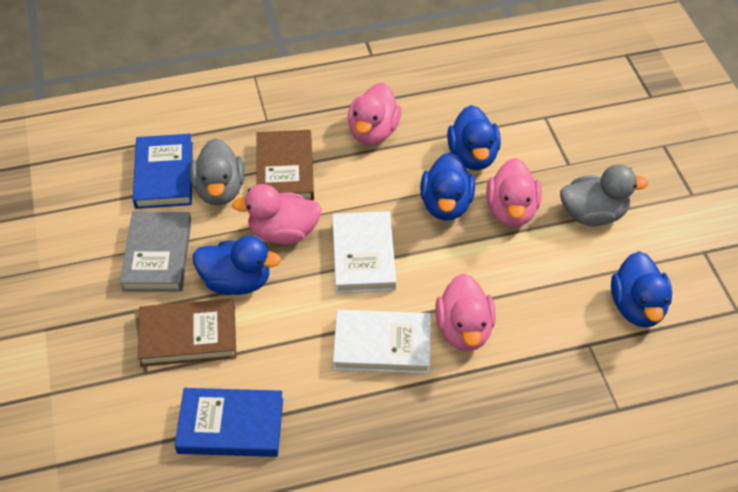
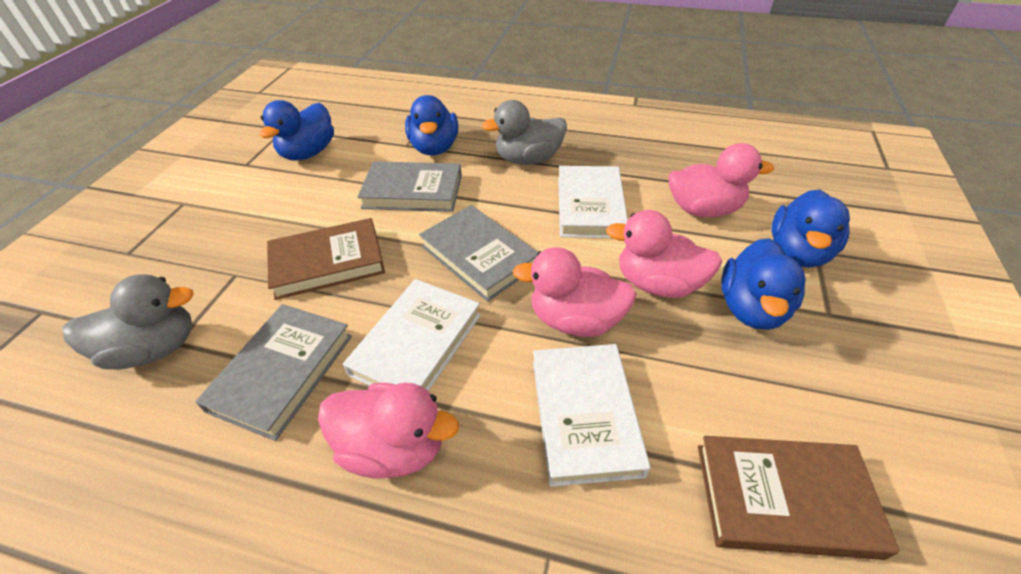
blue book: 2 -> 0
grey book: 1 -> 3
white book: 2 -> 3

